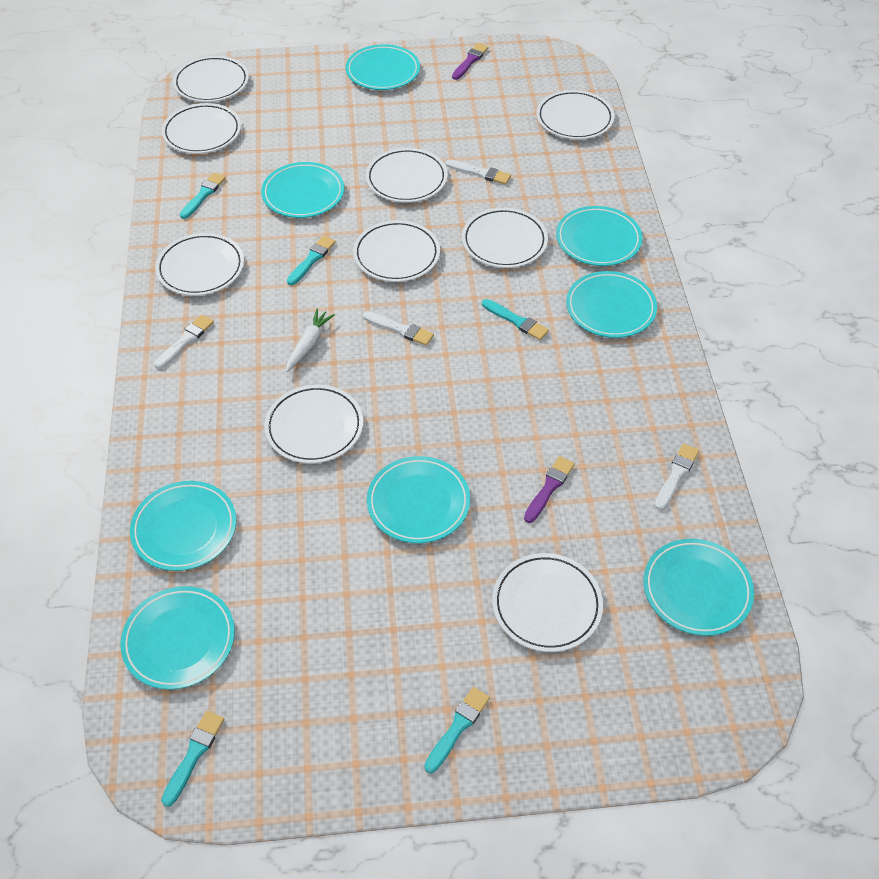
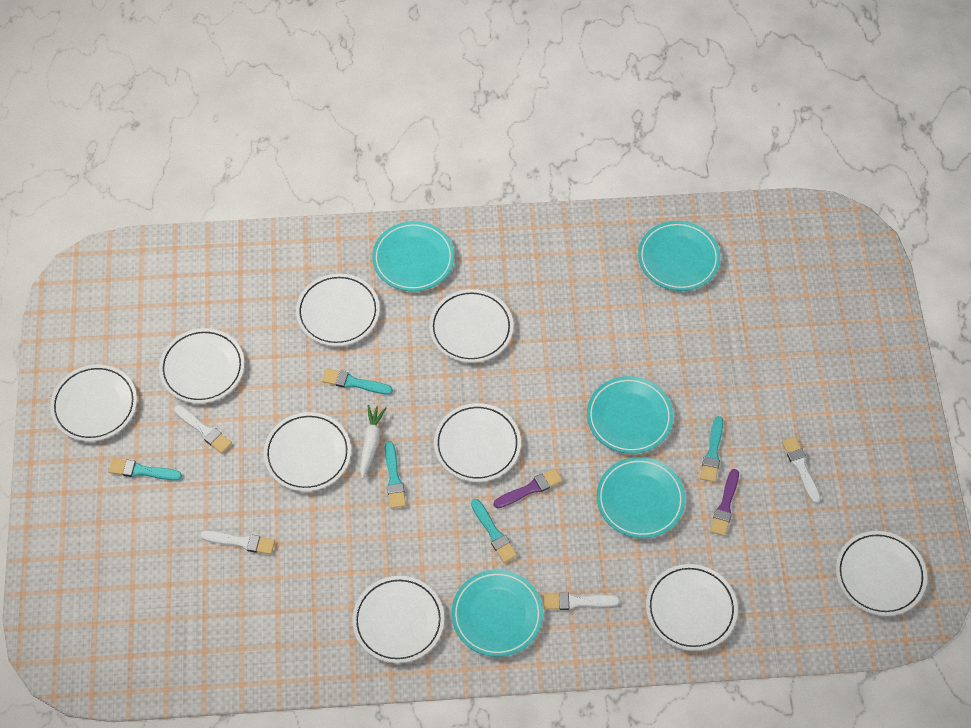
turquoise plate: 8 -> 5

